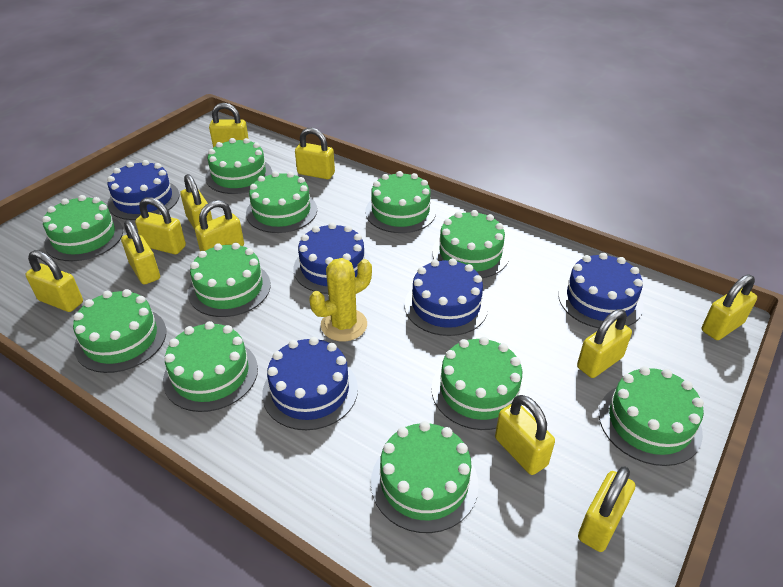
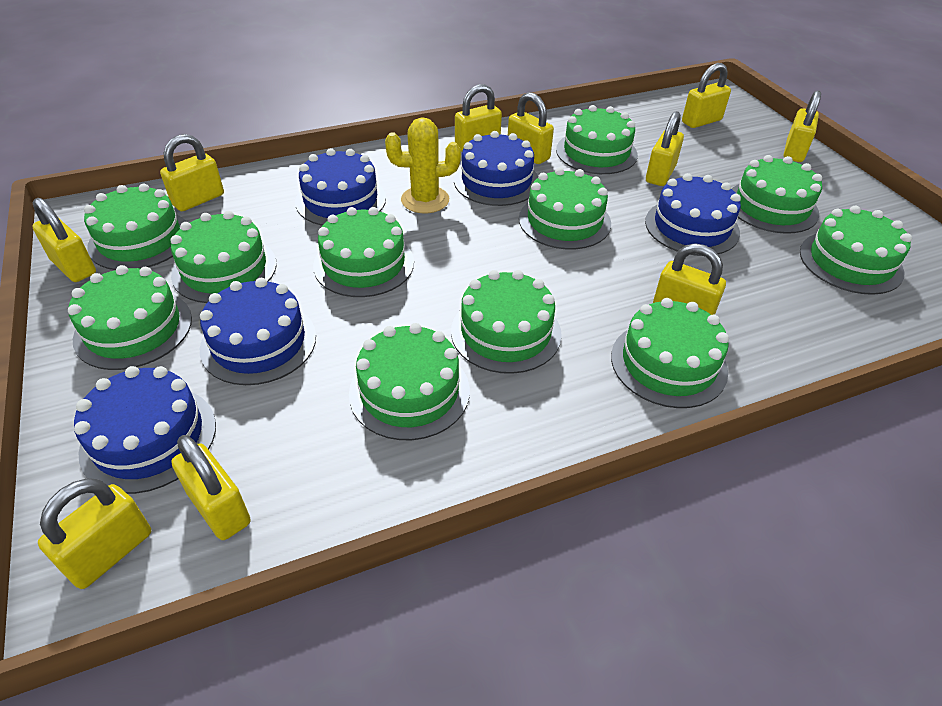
yellow padlock: 11 -> 10

